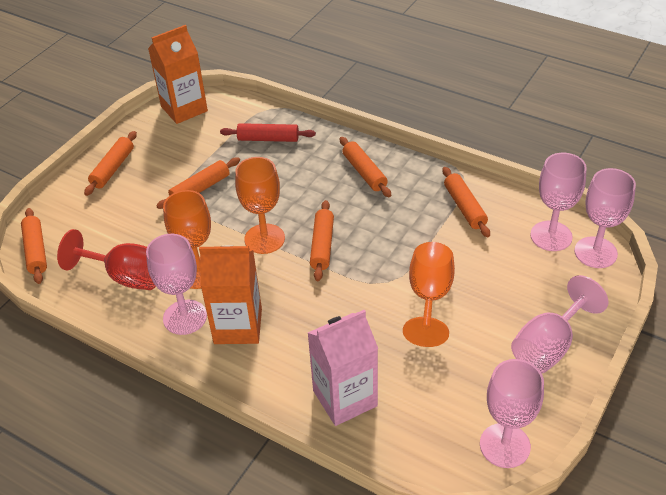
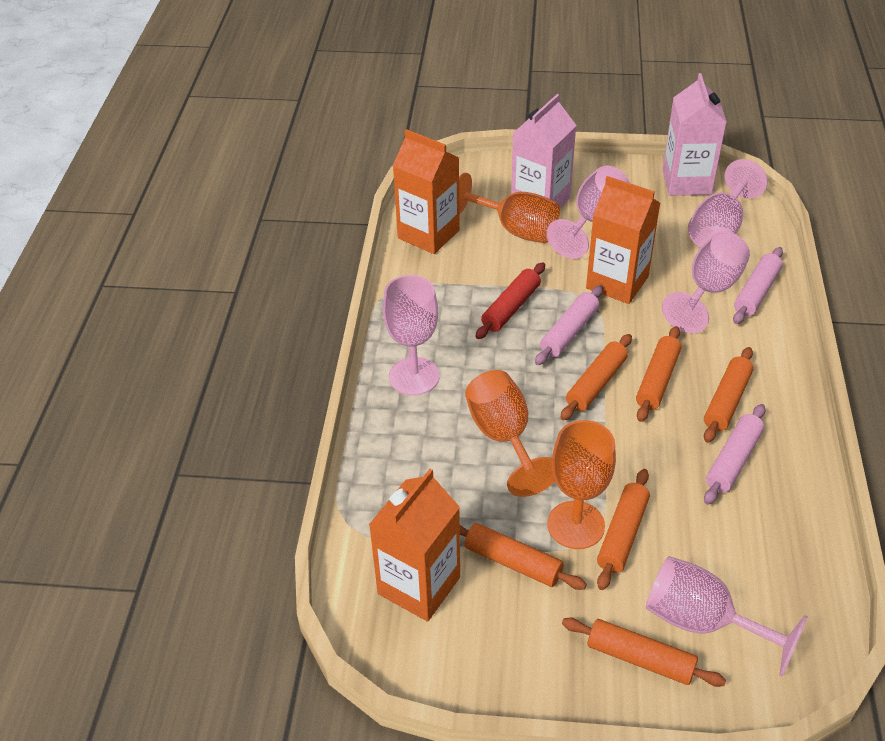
orange carton: 2 -> 3
pink carton: 1 -> 2
pink rolling pin: 0 -> 3
red goblet: 1 -> 0

